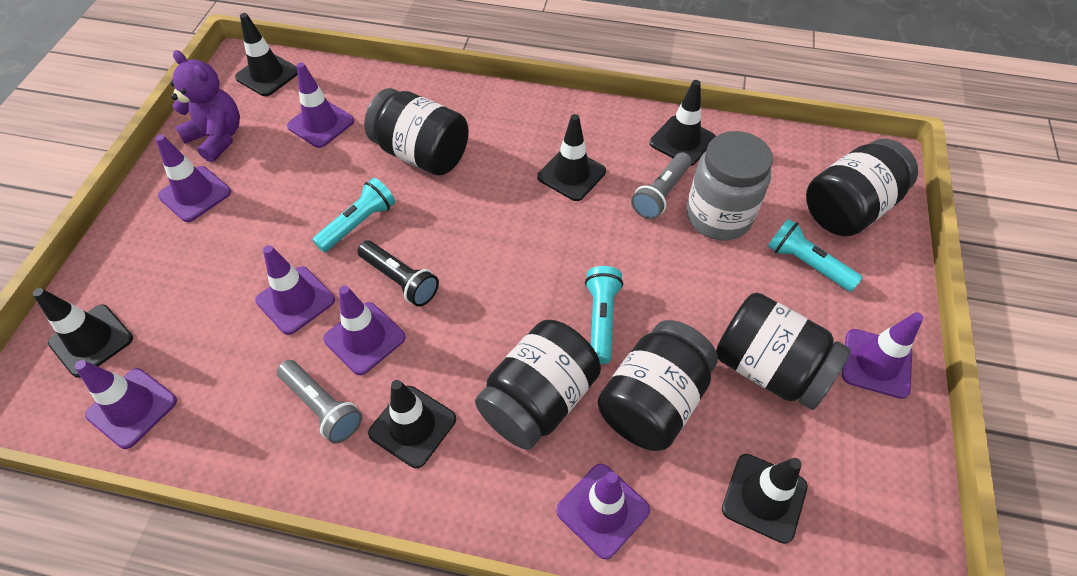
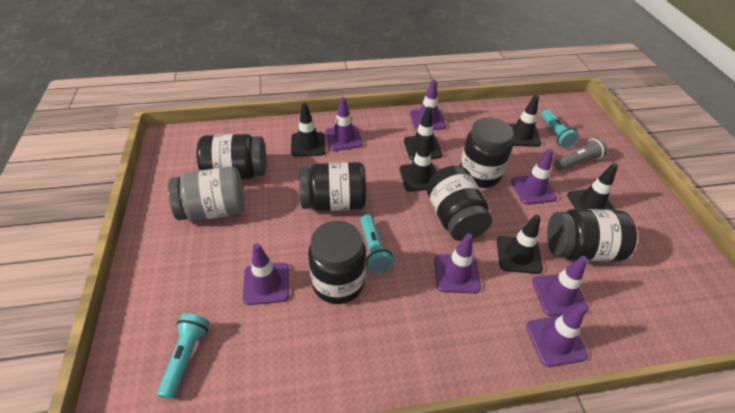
black flashlight: 1 -> 0
black jar: 5 -> 6
grey flashlight: 2 -> 1
purple teddy bear: 1 -> 0

